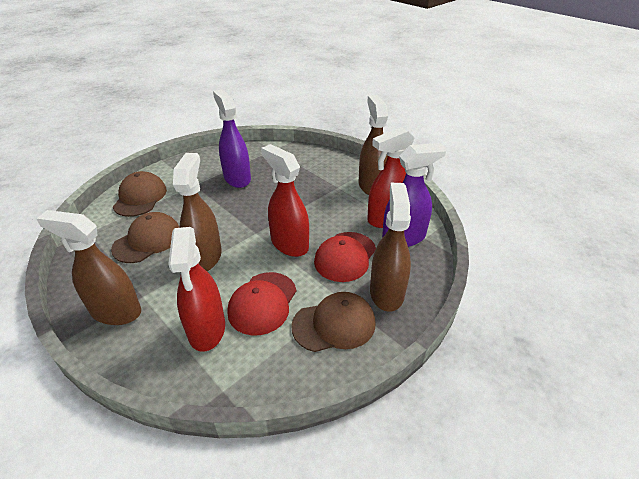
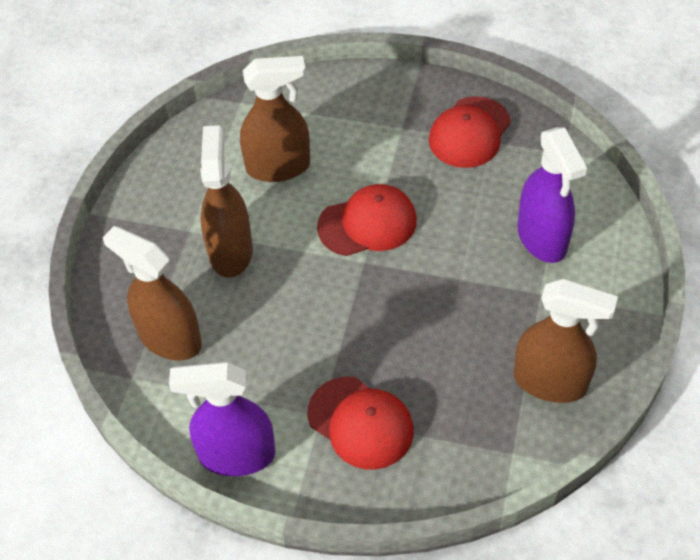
brown cap: 3 -> 0
red cap: 2 -> 3
red spray bottle: 3 -> 0

